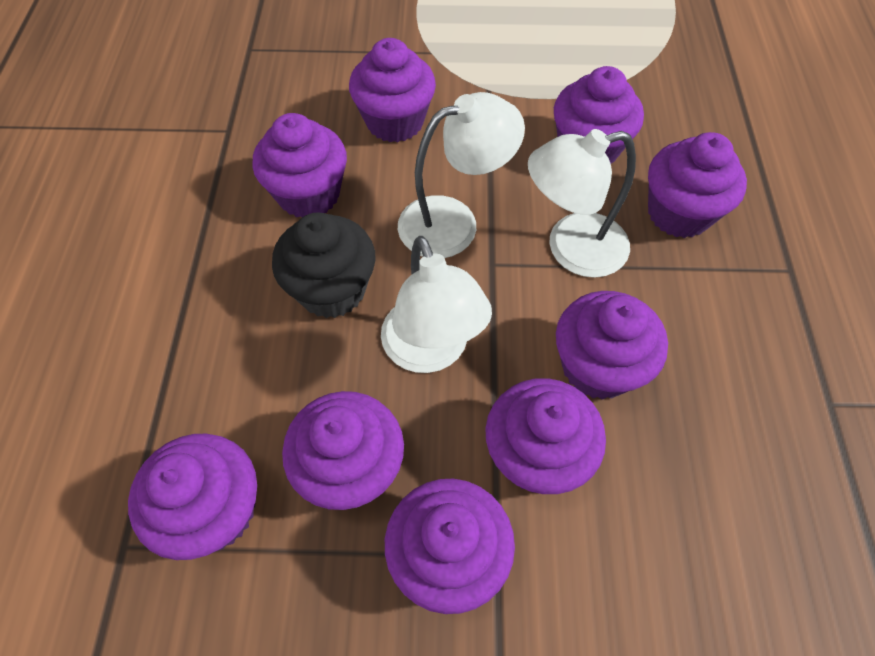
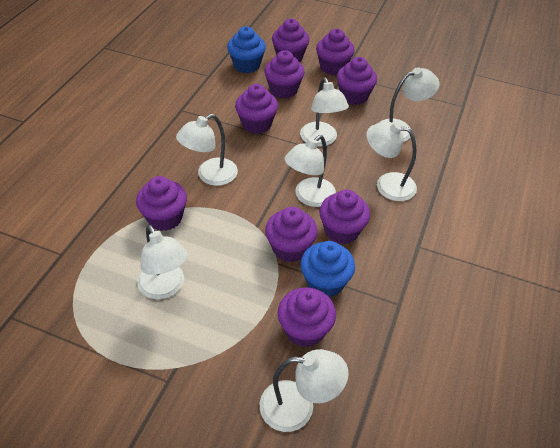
black cupcake: 1 -> 0
blue cupcake: 0 -> 2
white lamp: 3 -> 7

